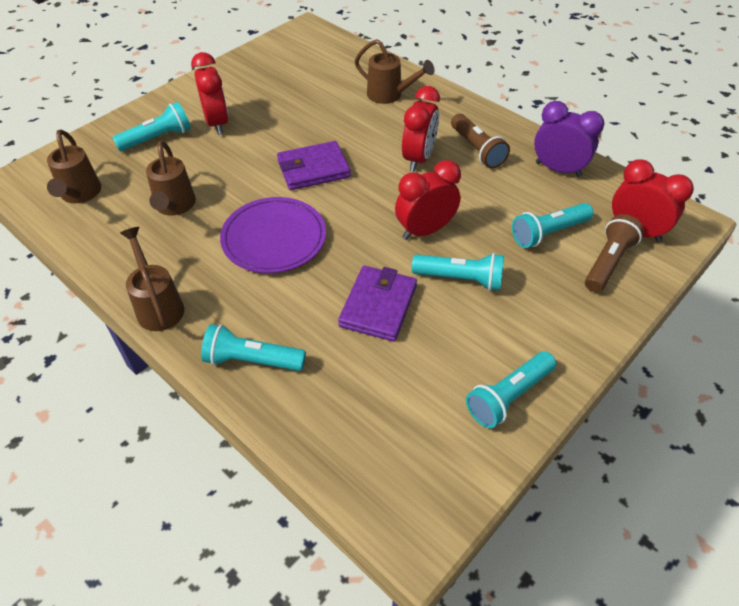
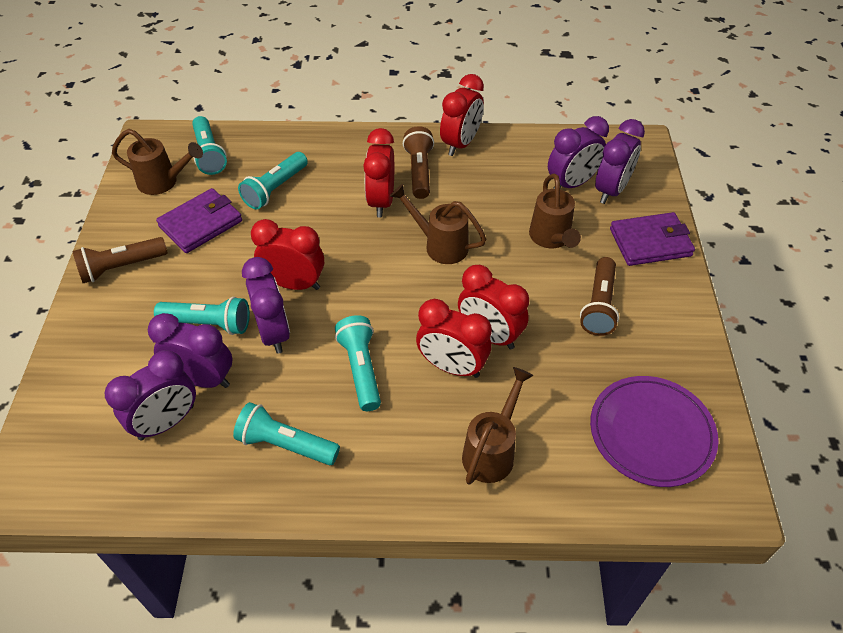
brown flashlight: 2 -> 3
purple clock: 1 -> 5
red clock: 4 -> 5

